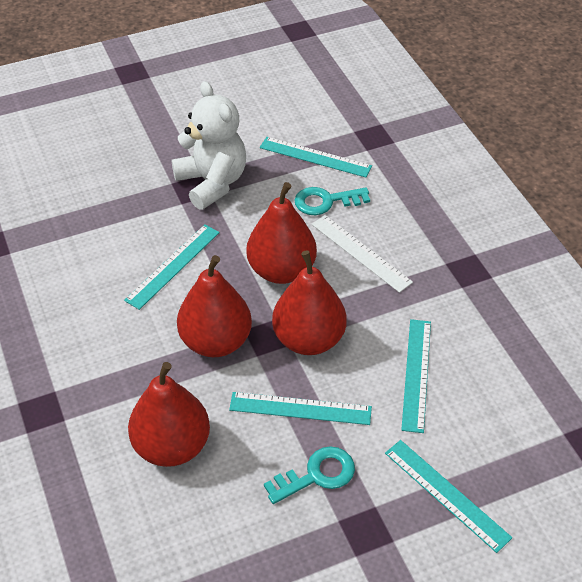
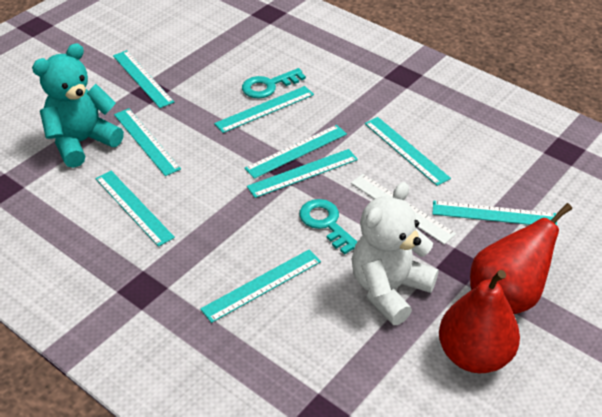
red pear: 4 -> 2
turquoise ruler: 5 -> 9
turquoise teddy bear: 0 -> 1

